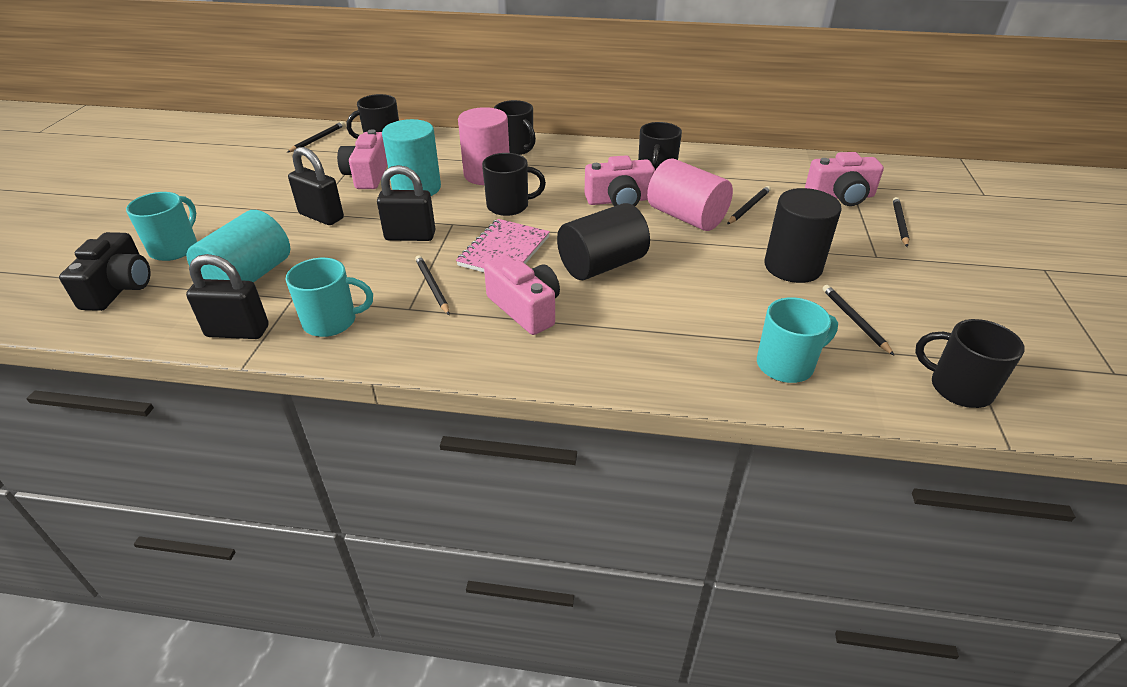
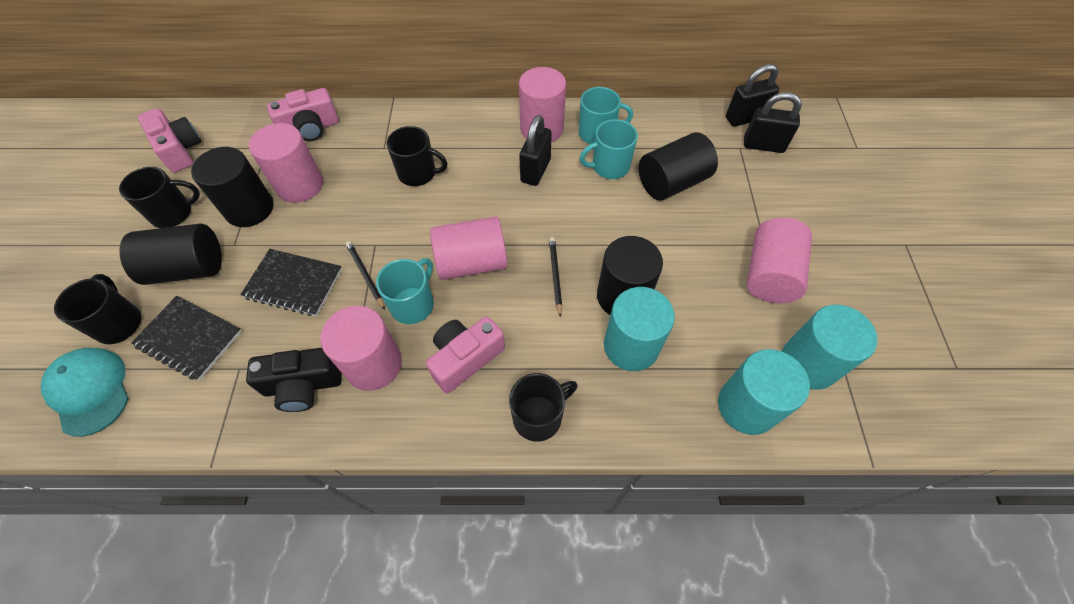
black cylinder: 2 -> 4
black mug: 5 -> 4
black notebook: 0 -> 2
black pencil: 5 -> 2
pink camera: 4 -> 3
pink cylinder: 2 -> 5
pink notebook: 1 -> 0
turquoise cap: 0 -> 1
turquoise cylinder: 2 -> 3

